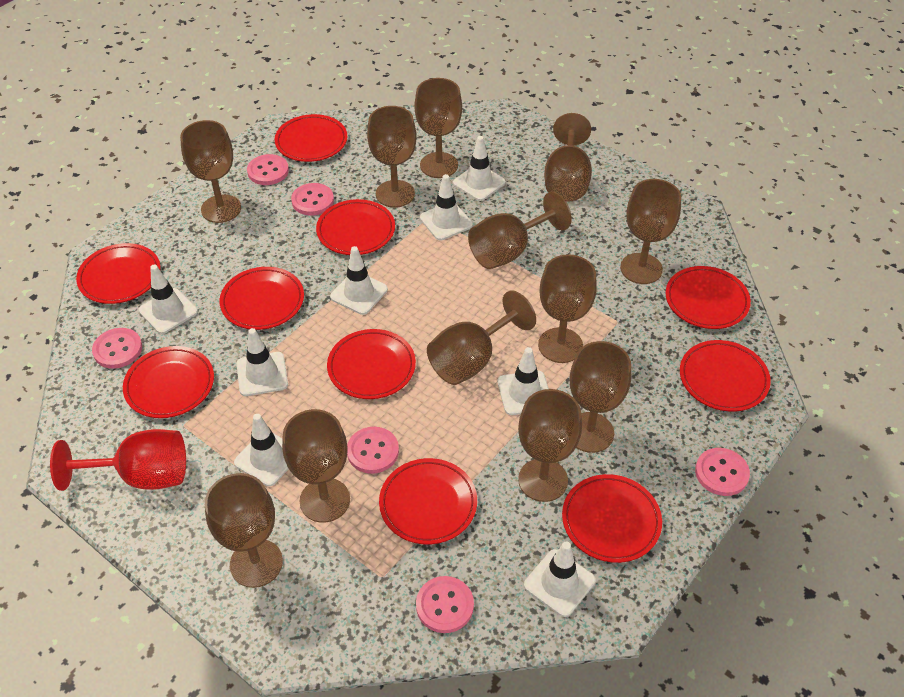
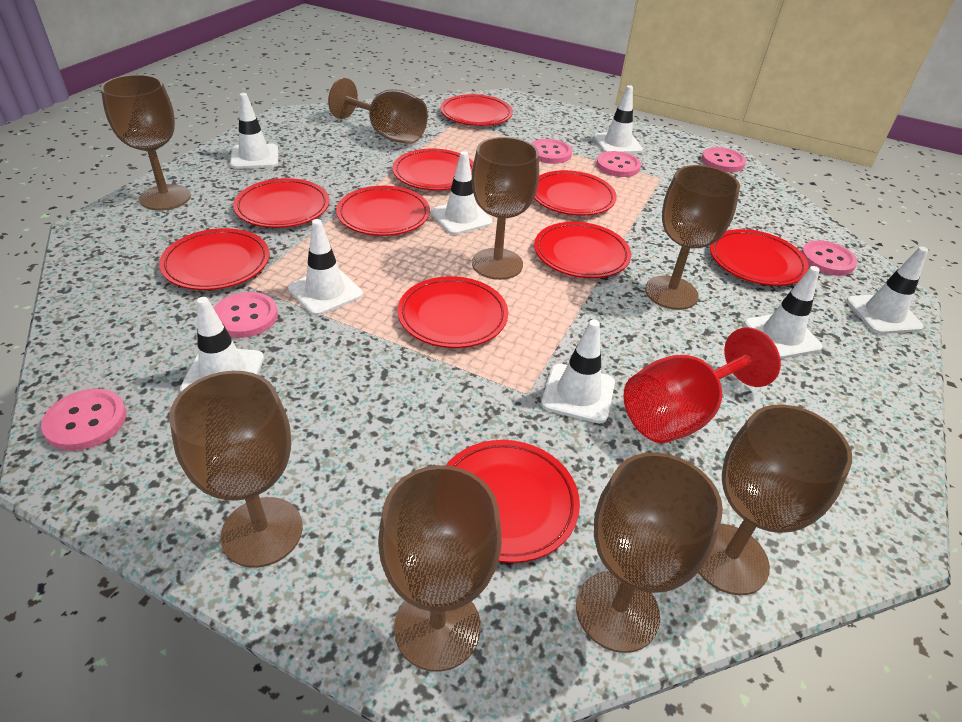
brown goblet: 12 -> 8

